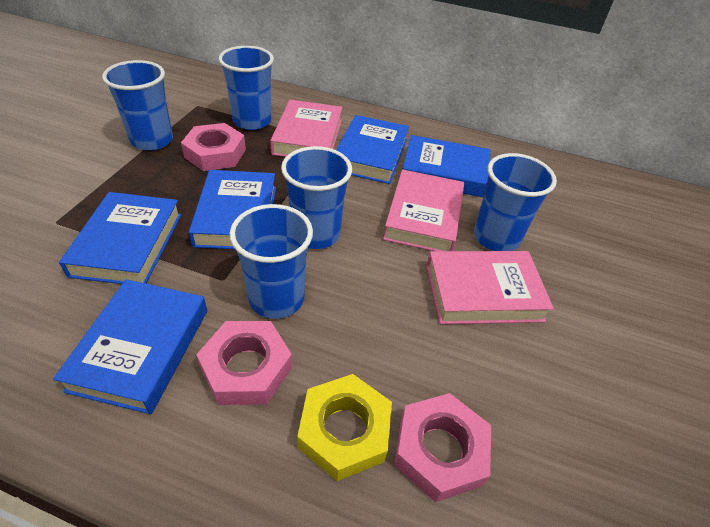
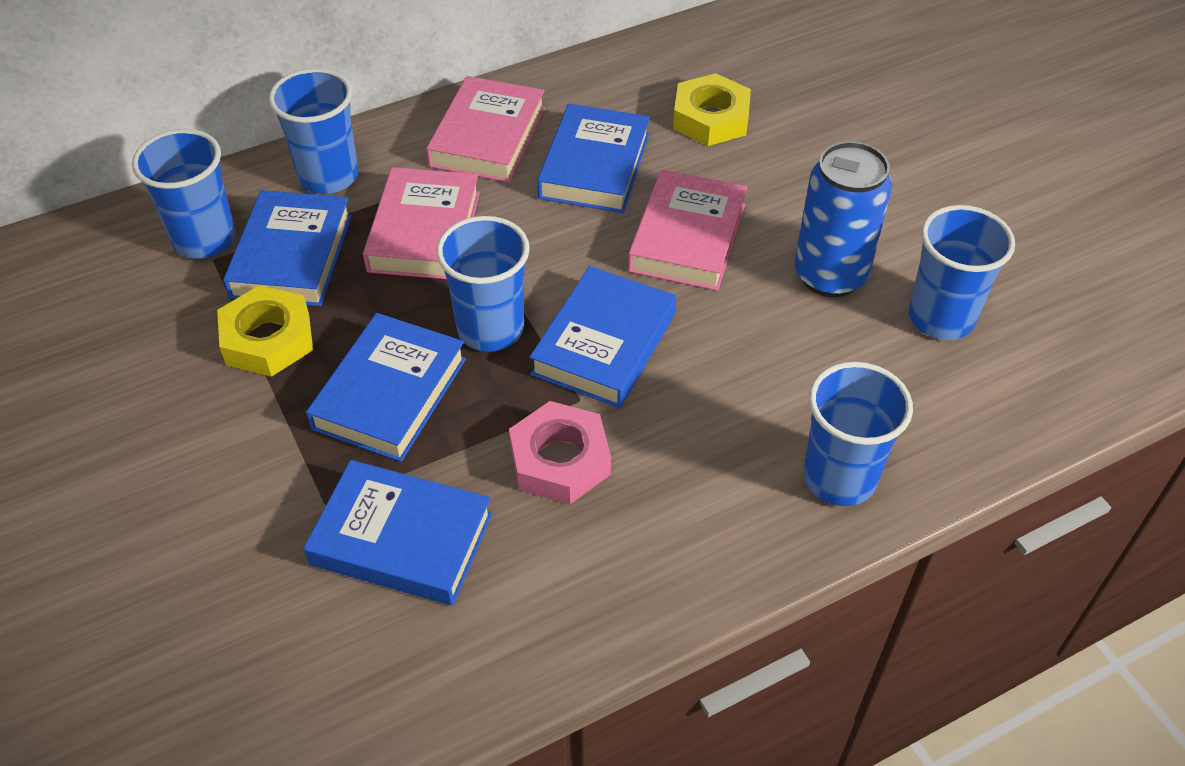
blue can: 0 -> 1
pink nut: 3 -> 1
yellow nut: 1 -> 2

